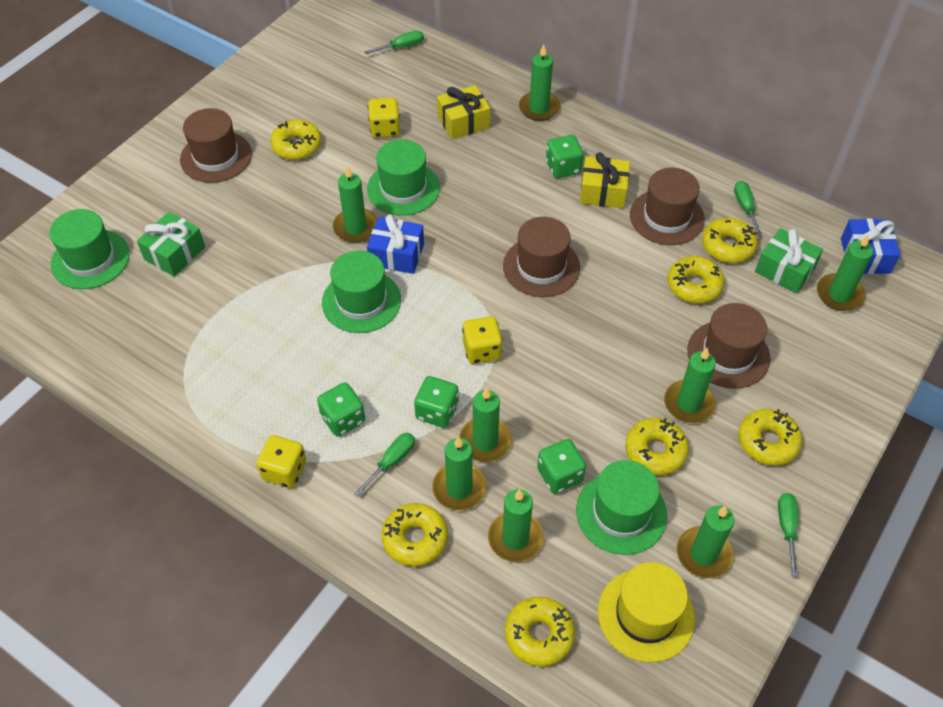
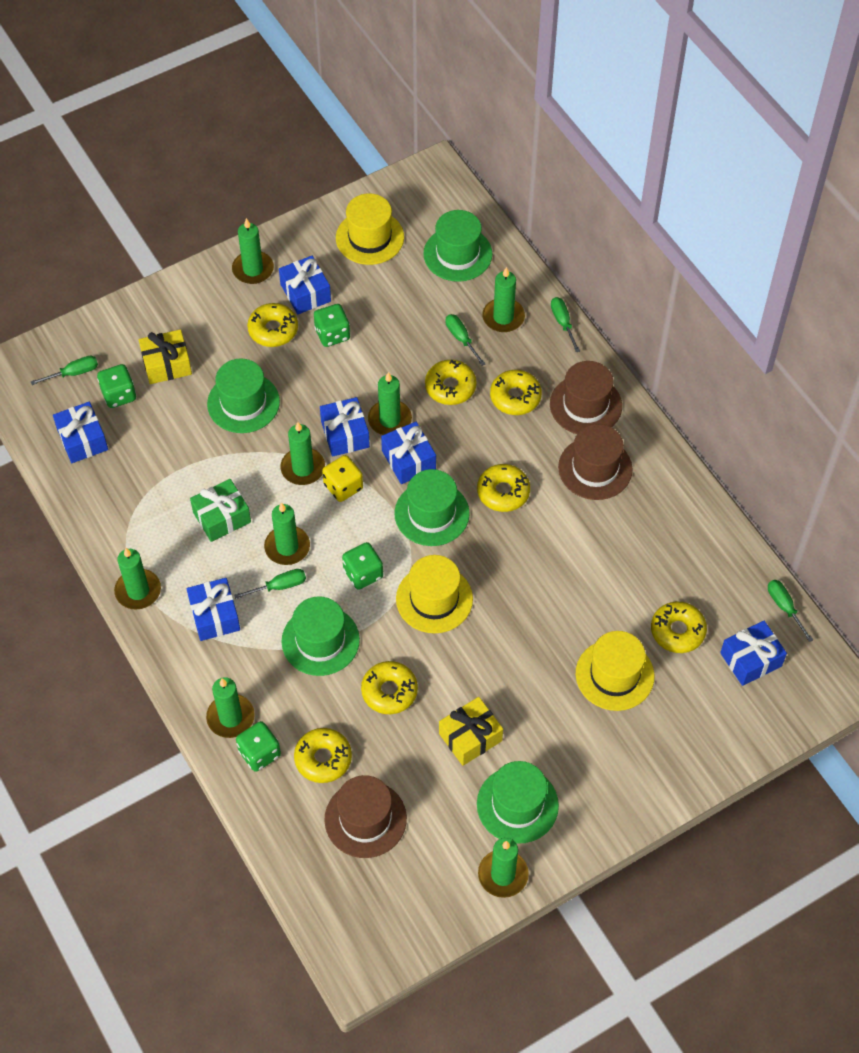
blue gift: 2 -> 6
brown hat: 4 -> 3
green gift: 2 -> 1
green hat: 4 -> 5
green screwdriver: 4 -> 5
yellow dice: 3 -> 1
yellow hat: 1 -> 3

